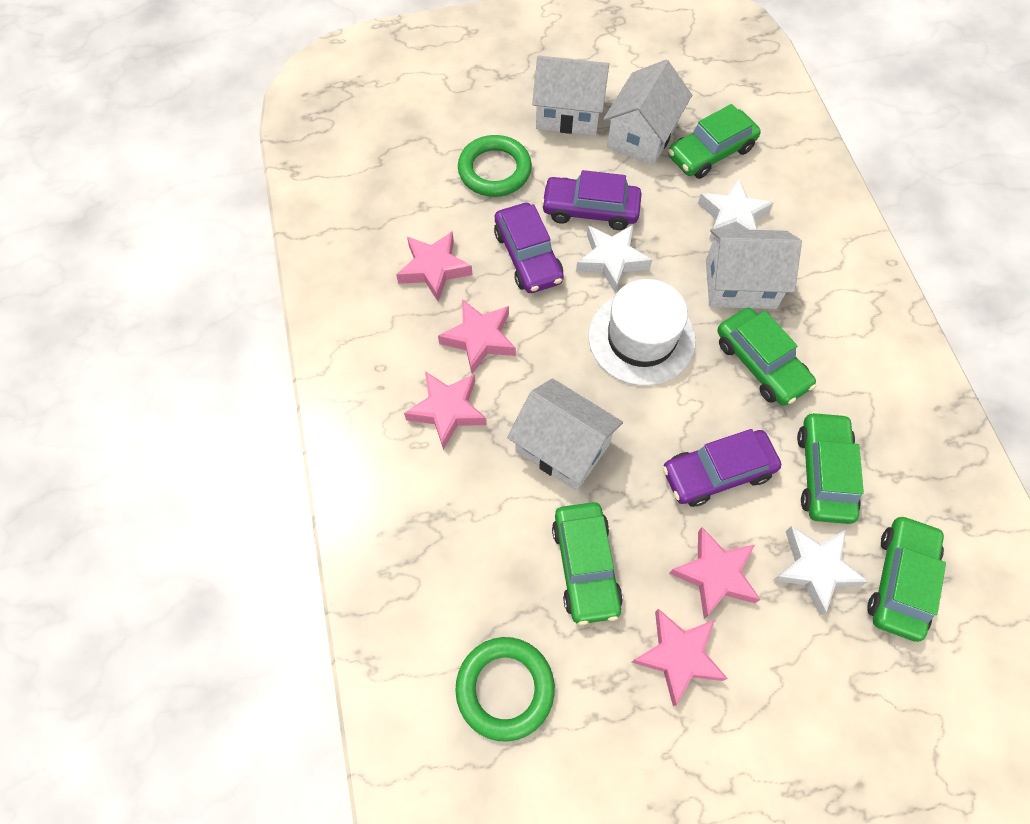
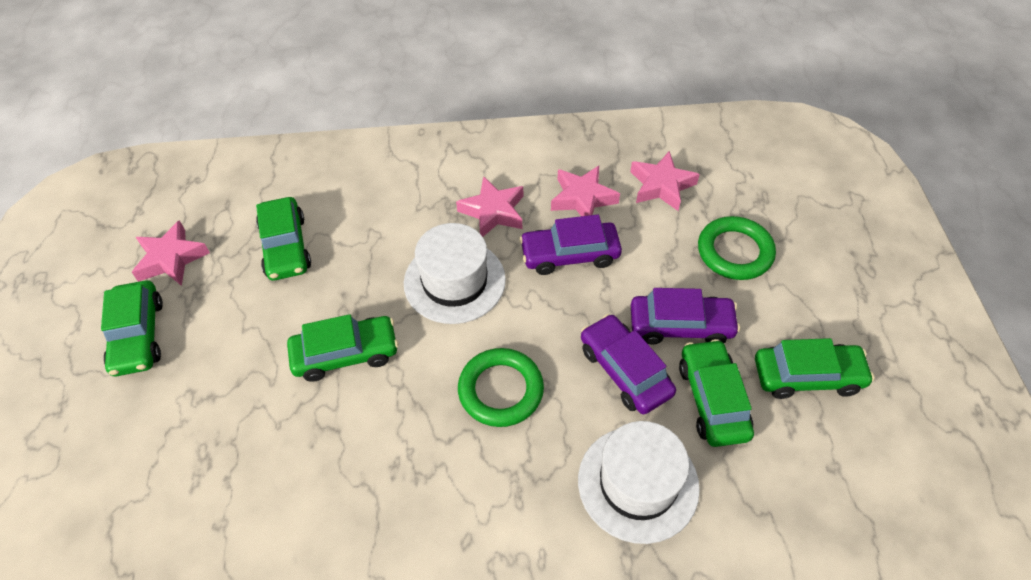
pink star: 5 -> 4
white hat: 1 -> 2
white house: 4 -> 0
white star: 3 -> 0

